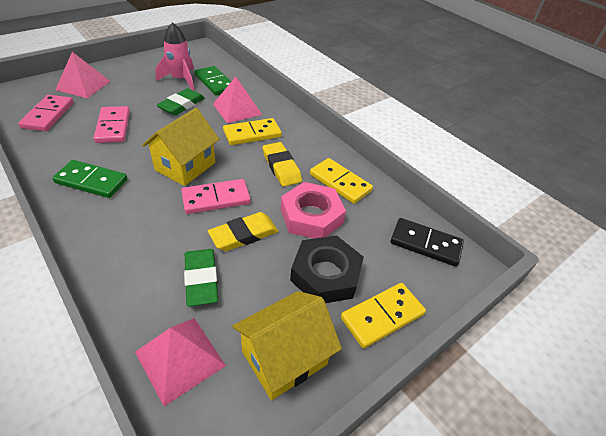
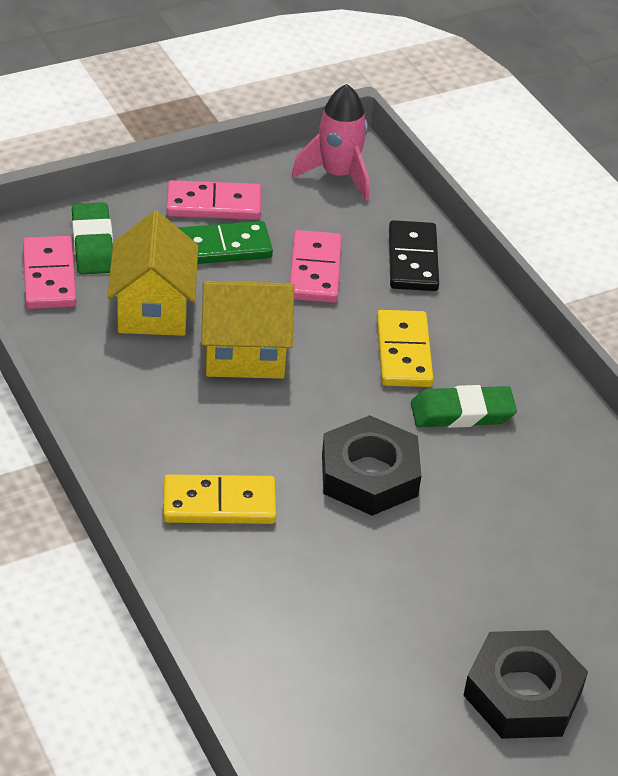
black nut: 1 -> 2
green domino: 2 -> 1
pink nut: 1 -> 0
pink pyramid: 3 -> 0
yellow domino: 3 -> 2
yellow eraser: 2 -> 0

